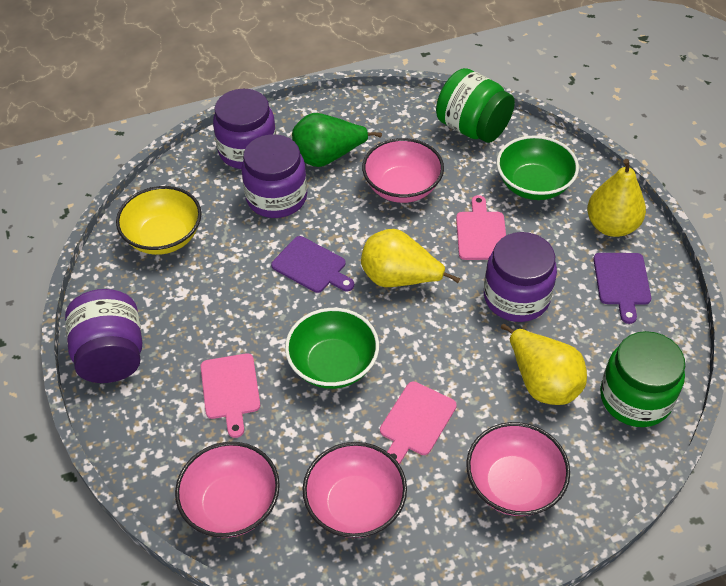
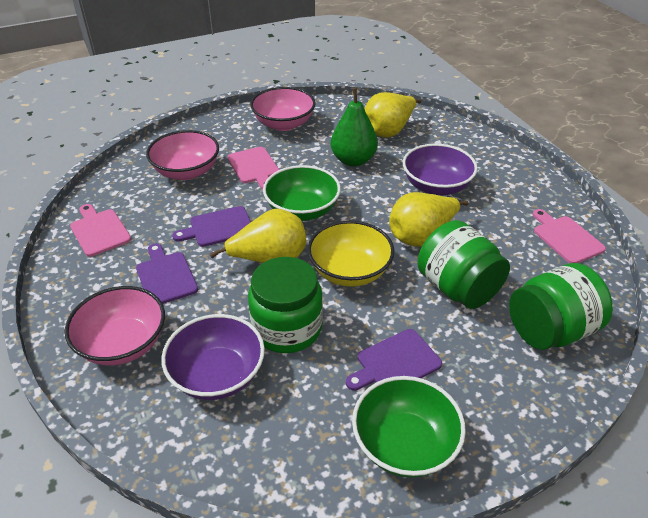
green jar: 2 -> 3
pink bowl: 4 -> 3
purple bowl: 0 -> 2
purple cutting board: 2 -> 3
purple jar: 4 -> 0

